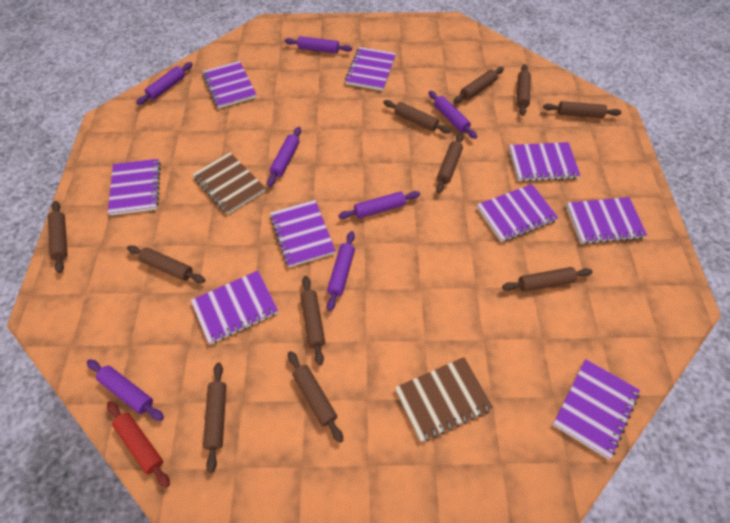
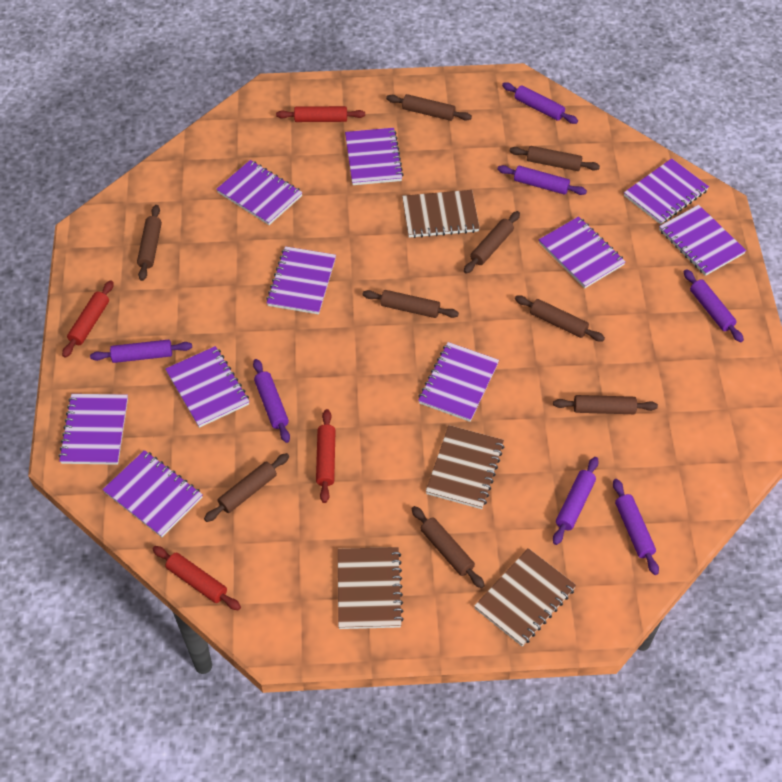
brown notebook: 2 -> 4
brown rolling pin: 11 -> 9
purple notebook: 9 -> 10
red rolling pin: 1 -> 4

